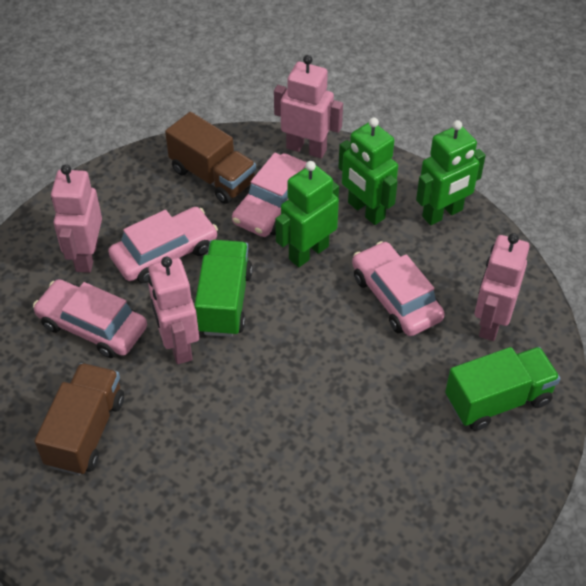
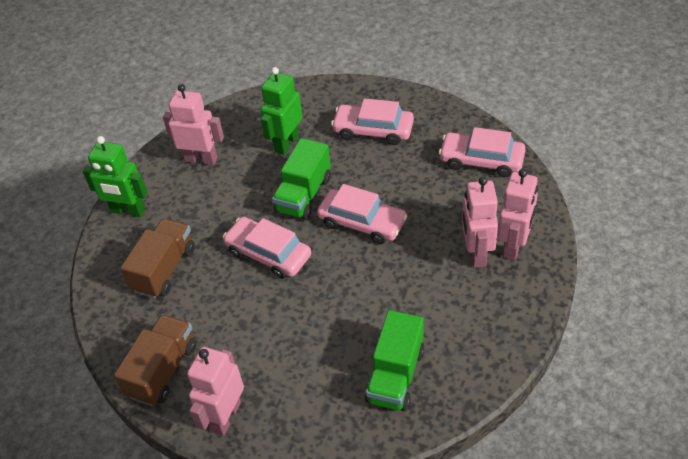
green robot: 3 -> 2

